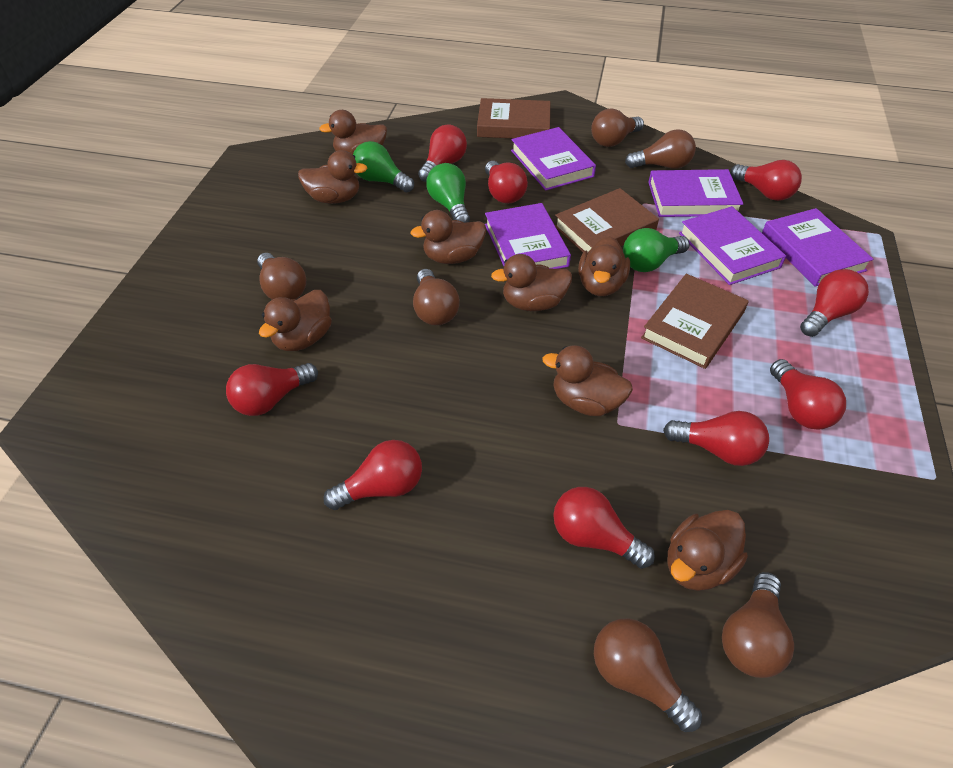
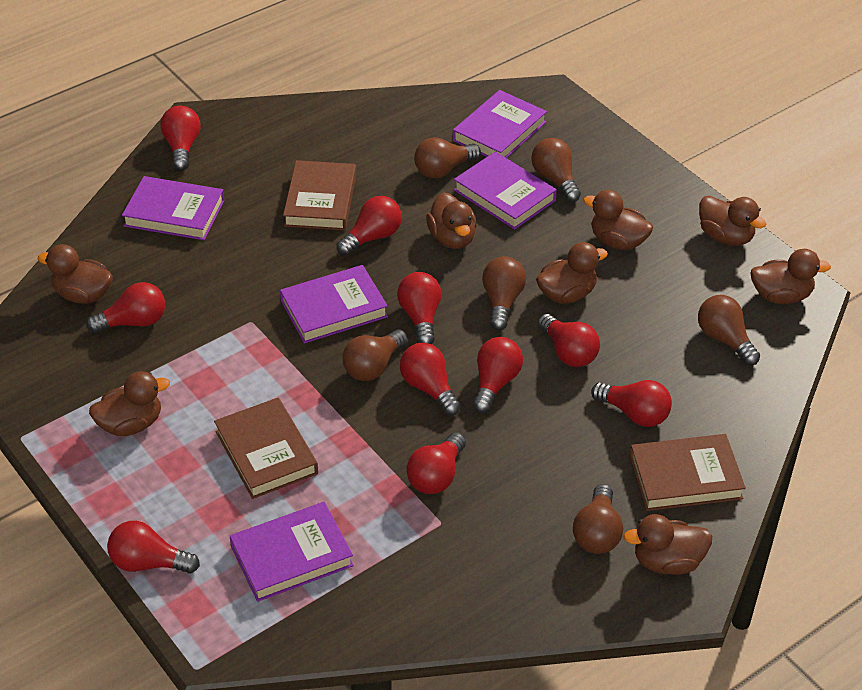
green light bulb: 3 -> 0
red light bulb: 9 -> 10

